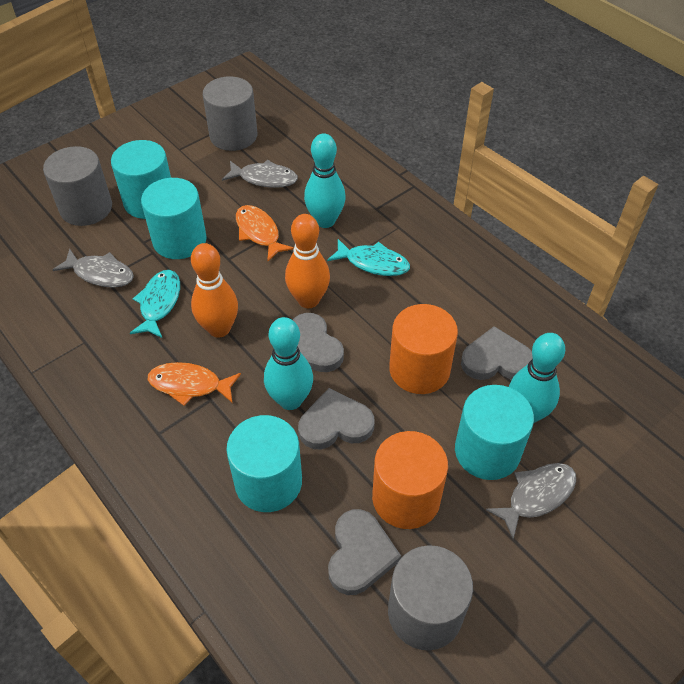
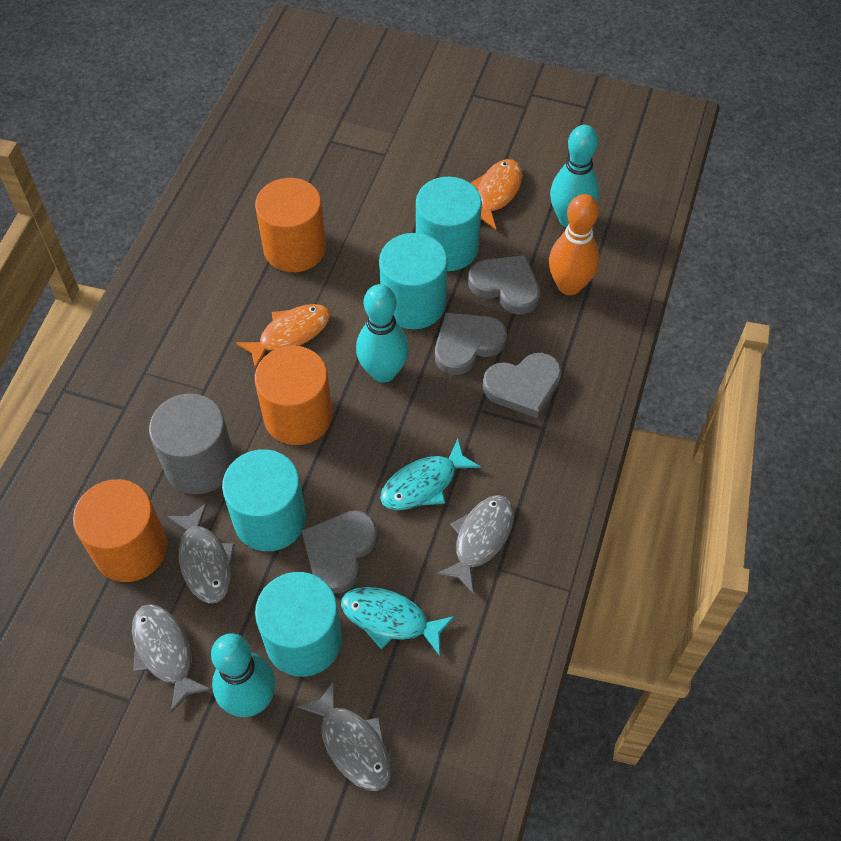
grey cylinder: 3 -> 1
grey fish: 3 -> 4
orange bowling pin: 2 -> 1
orange cylinder: 2 -> 3

